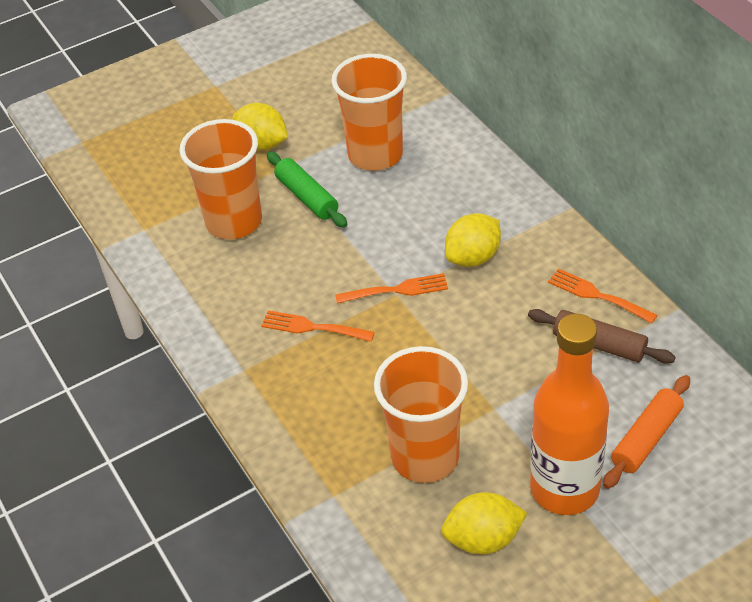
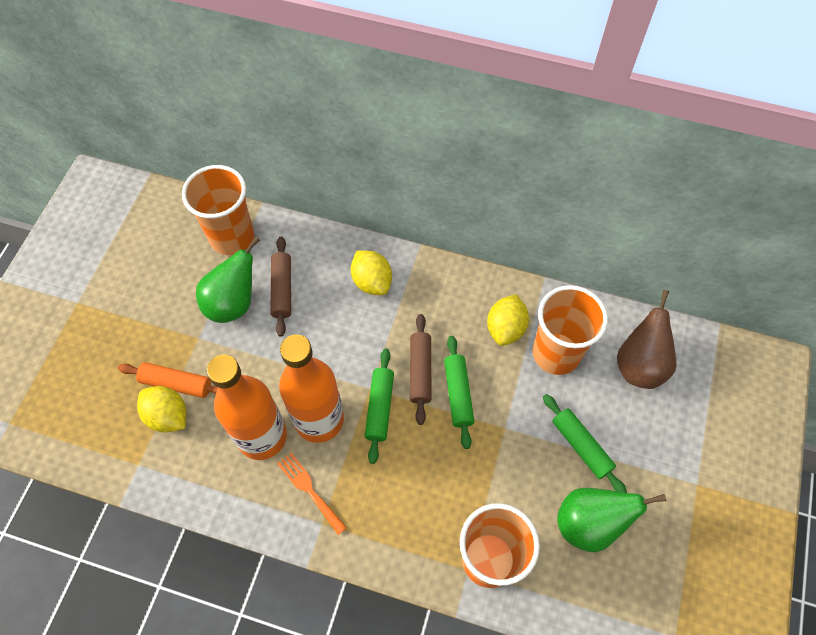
brown pear: 0 -> 1
brown rolling pin: 1 -> 2
green pear: 0 -> 2
green rolling pin: 1 -> 3
orange bottle: 1 -> 2
orange fork: 3 -> 1

